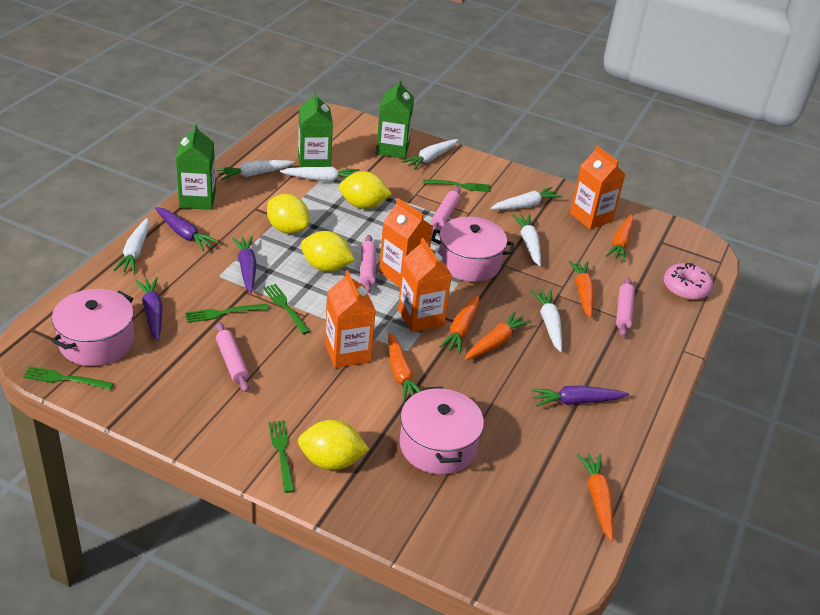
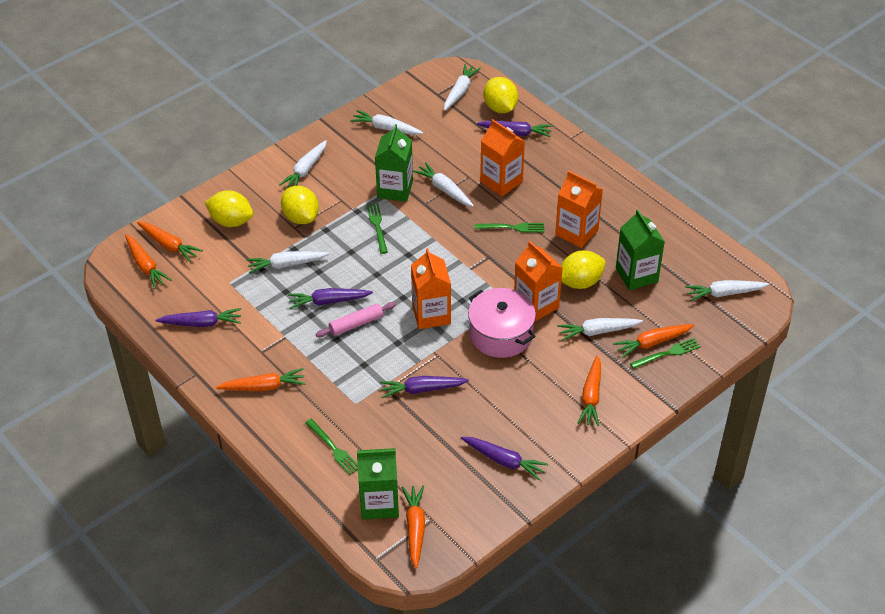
green fork: 5 -> 4
pink donut: 1 -> 0
pink pot: 3 -> 1
pink rolling pin: 4 -> 1
purple carrot: 4 -> 5

